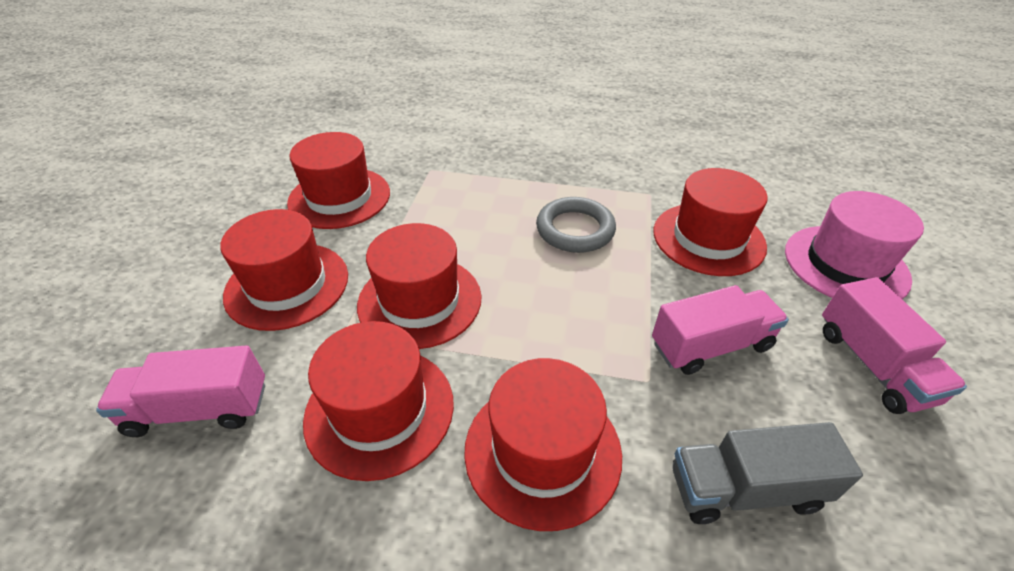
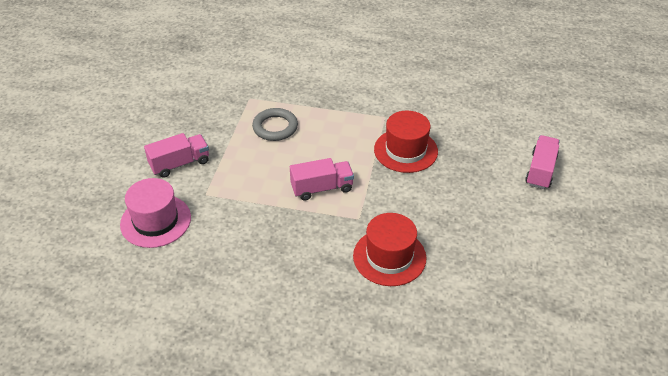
grey truck: 1 -> 0
red hat: 6 -> 2

